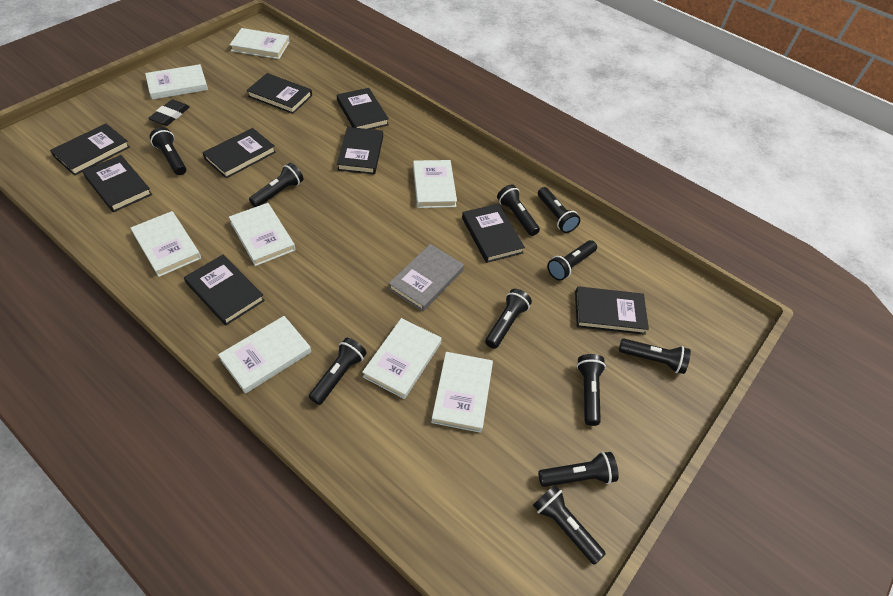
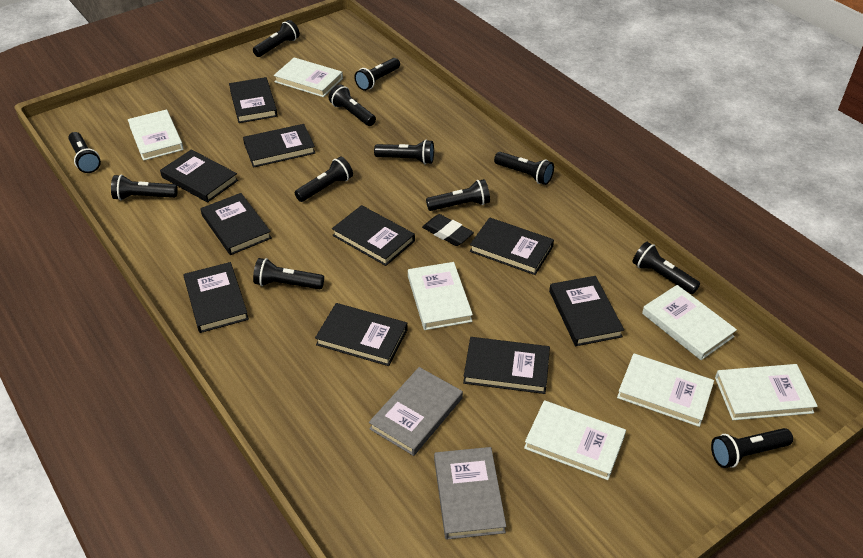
black book: 9 -> 10
black flashlight: 11 -> 12
grey book: 1 -> 2
white book: 8 -> 7

